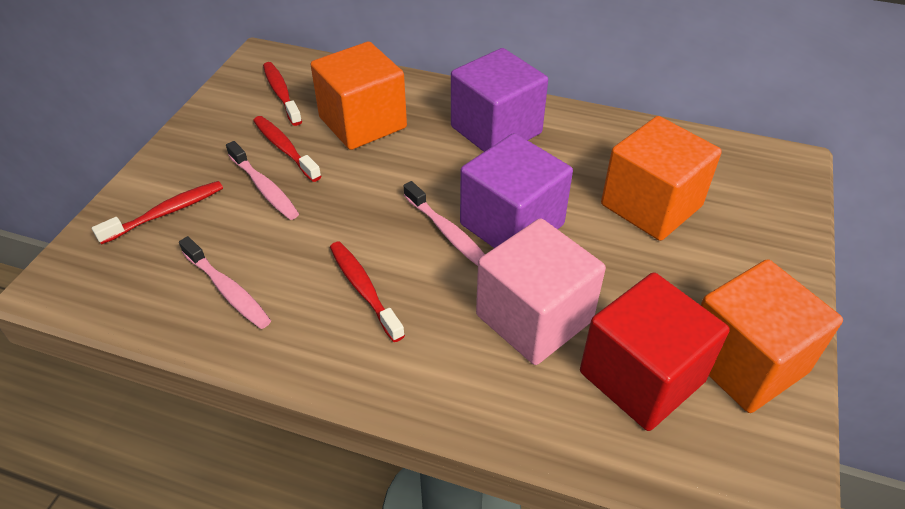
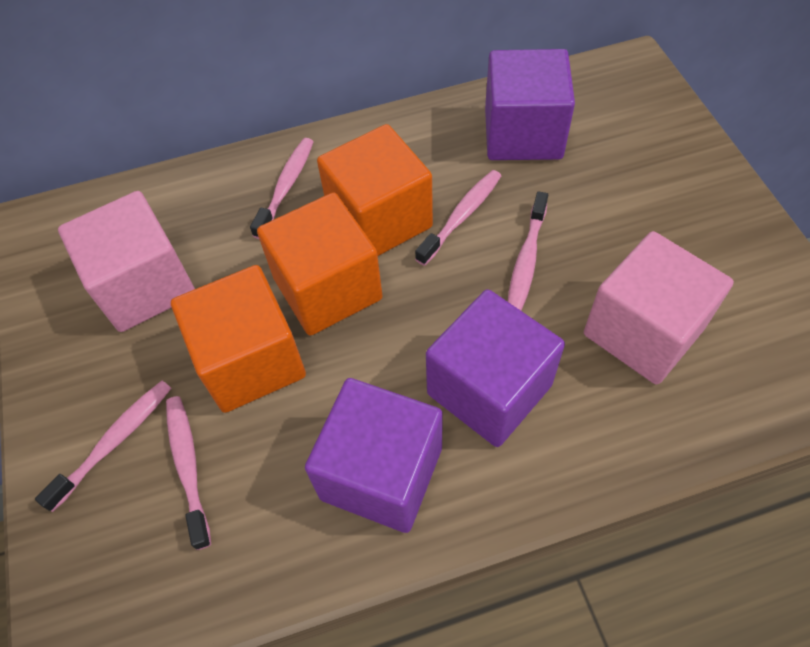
pink cube: 1 -> 2
pink toothbrush: 3 -> 5
purple cube: 2 -> 3
red cube: 1 -> 0
red toothbrush: 4 -> 0

